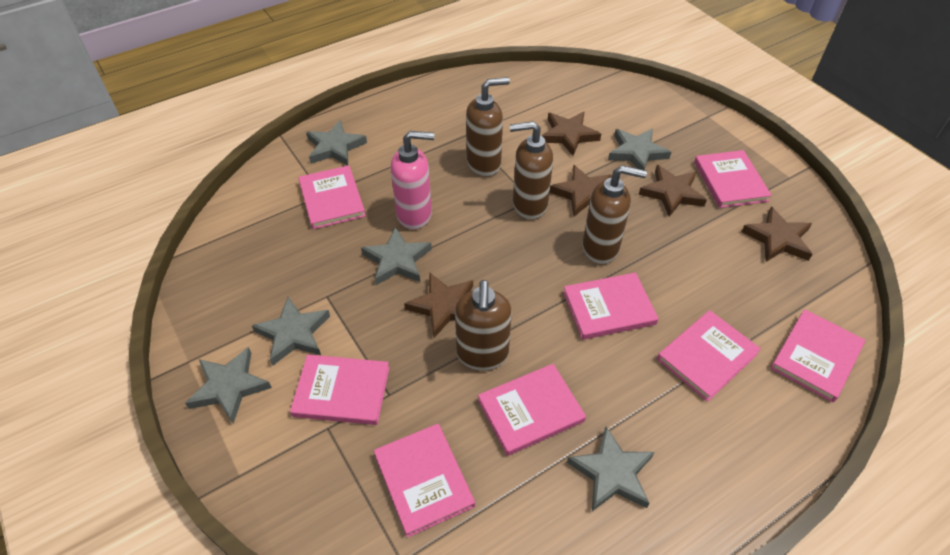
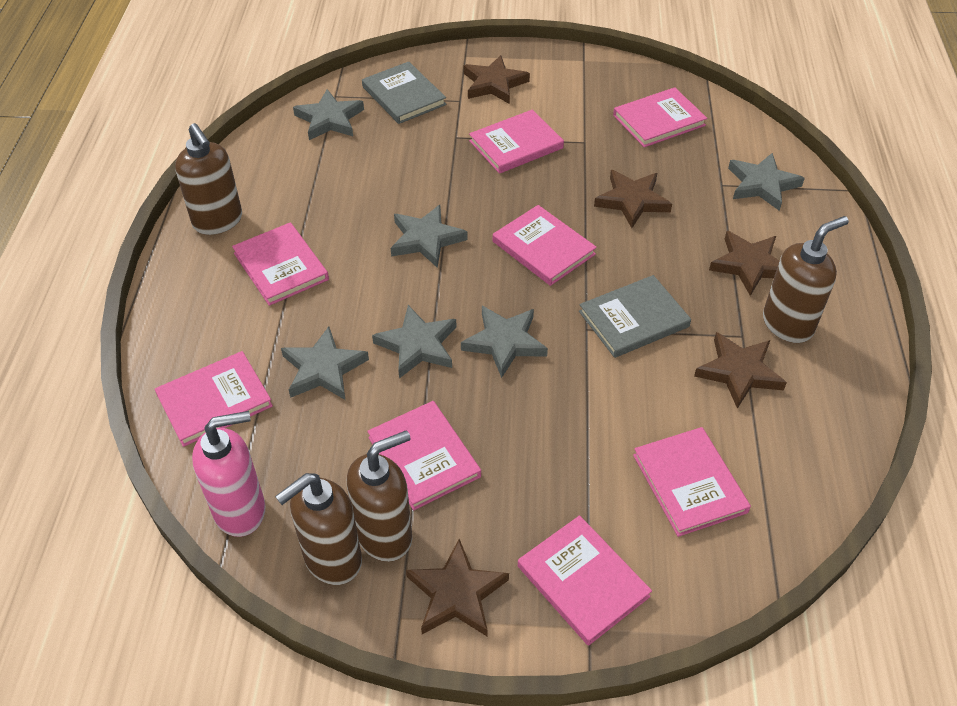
grey book: 0 -> 2

